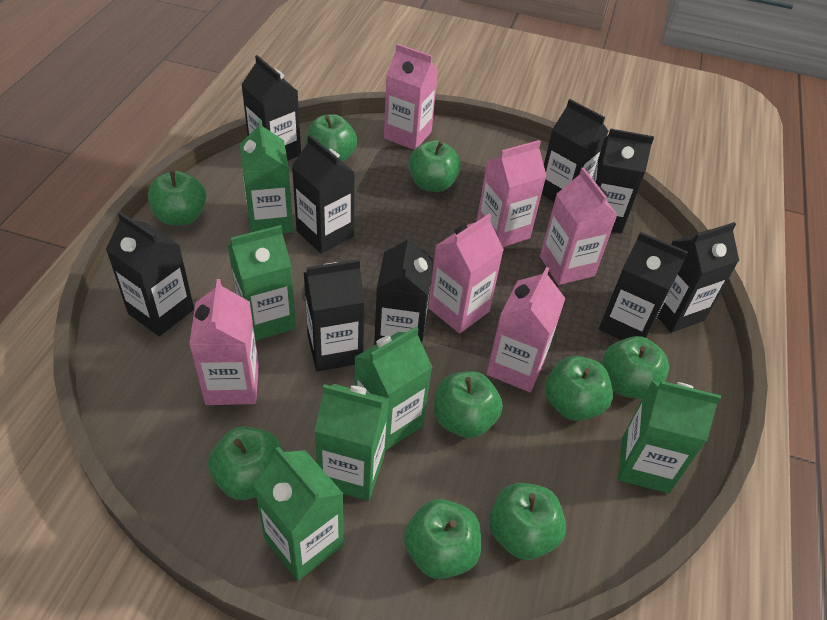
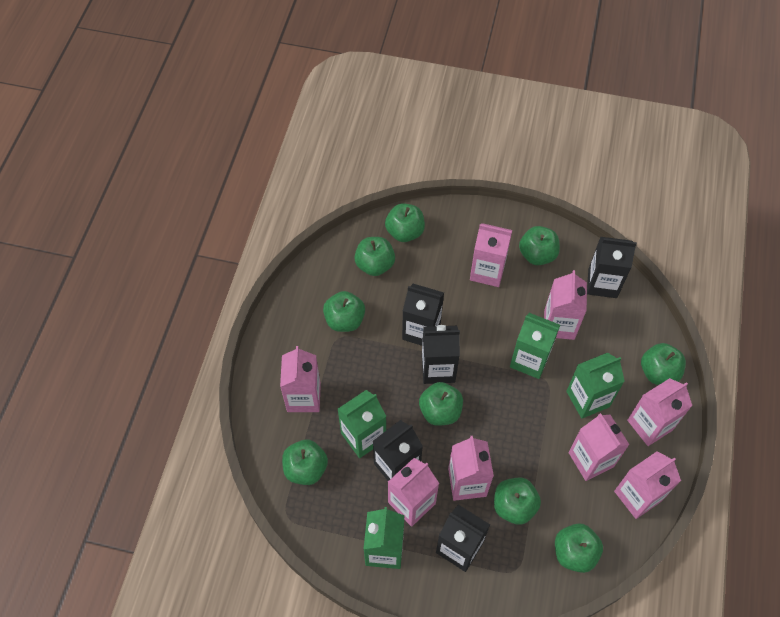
black carton: 9 -> 5
green carton: 6 -> 4
pink carton: 6 -> 8

